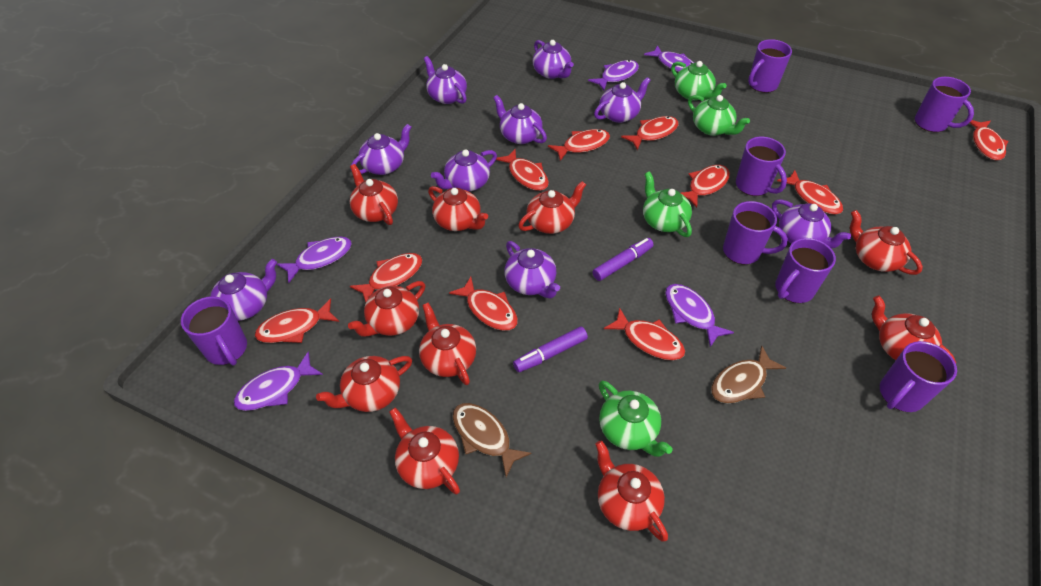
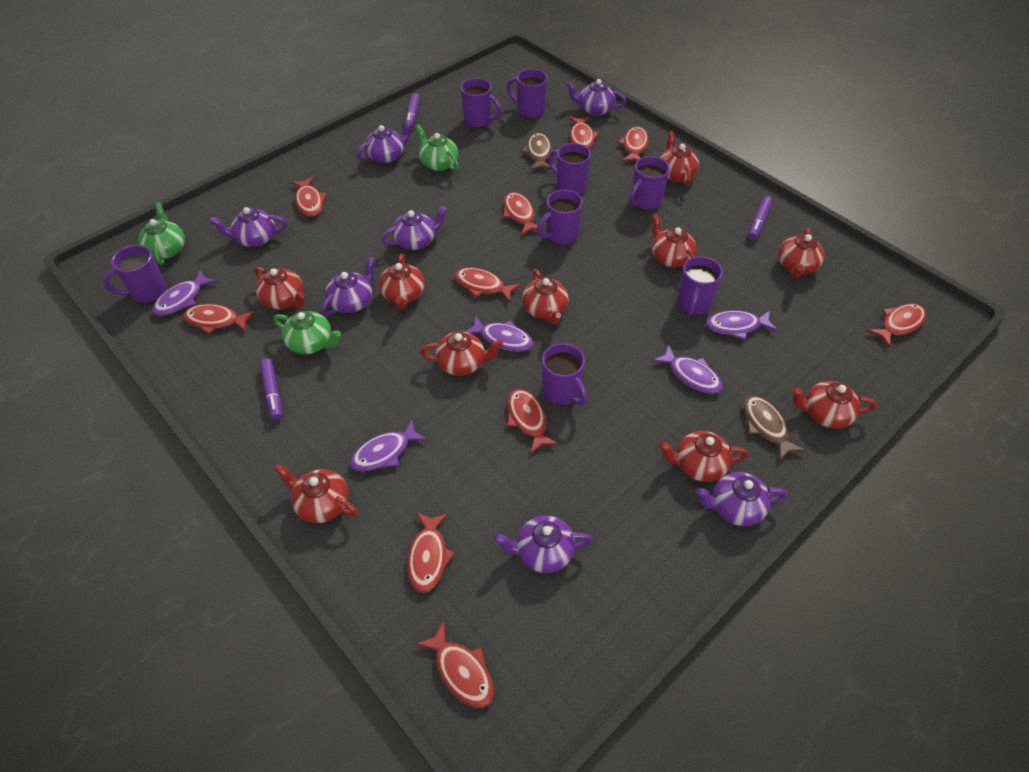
green teapot: 4 -> 3
purple marker: 2 -> 3
purple mug: 7 -> 8
purple teapot: 9 -> 7

